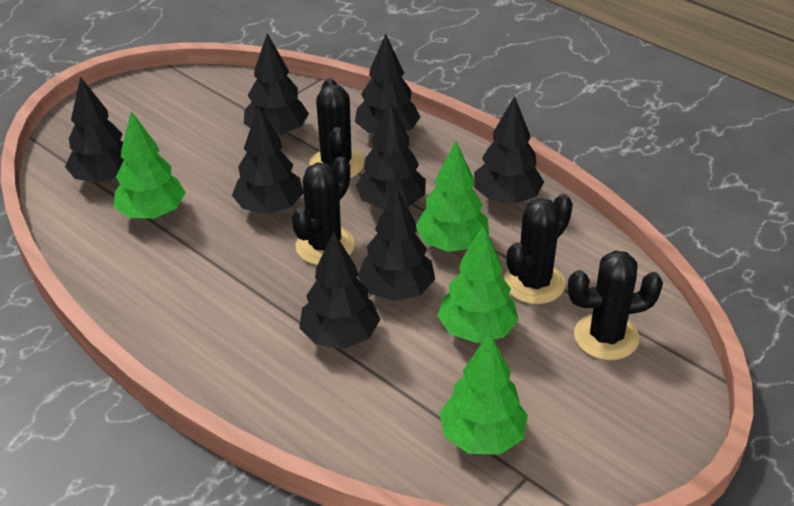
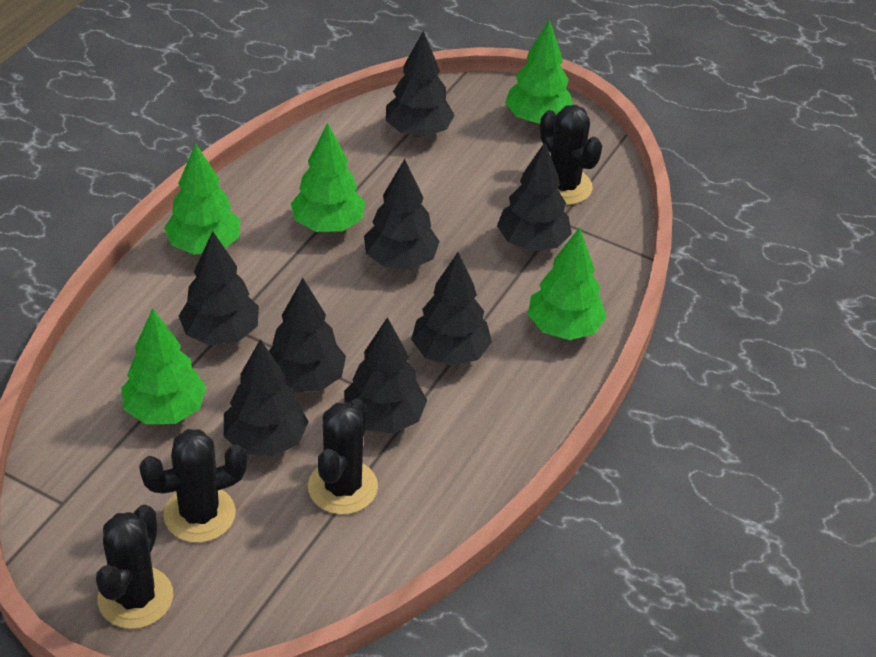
green tree: 4 -> 5

